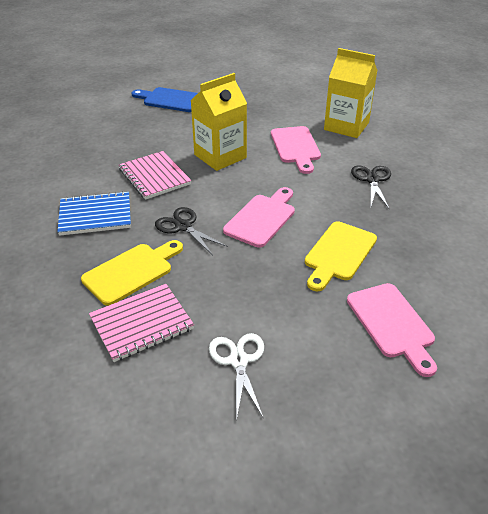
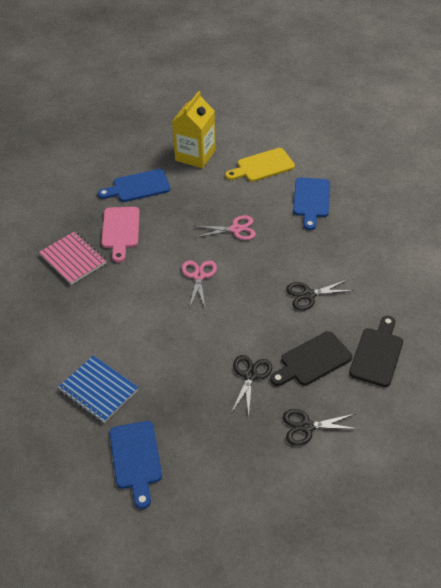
black cutting board: 0 -> 2
black scissors: 2 -> 3
blue cutting board: 1 -> 3
pink cutting board: 3 -> 1
pink notebook: 2 -> 1
pink scissors: 0 -> 2
white scissors: 1 -> 0
yellow carton: 2 -> 1
yellow cutting board: 2 -> 1

